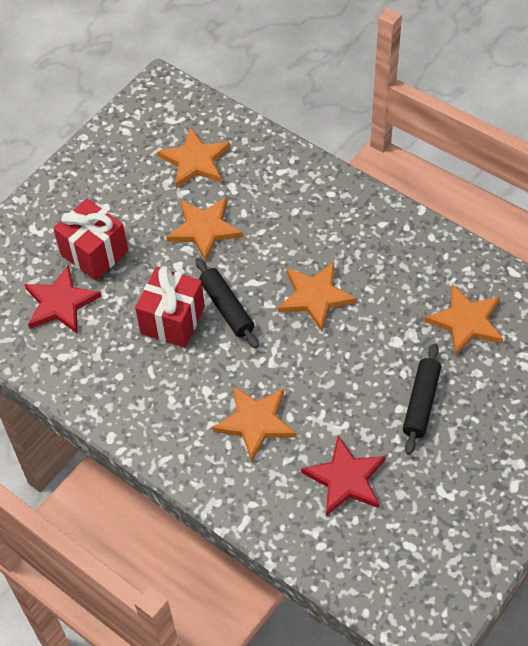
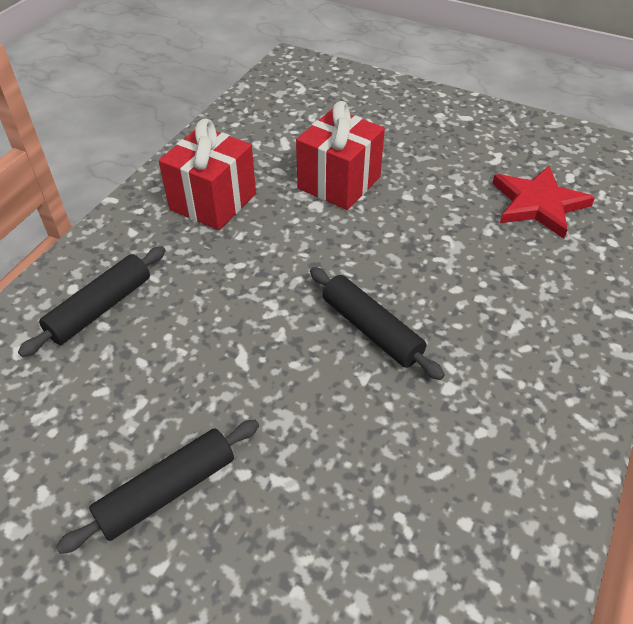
black rolling pin: 2 -> 3
orange star: 5 -> 0
red star: 2 -> 1

